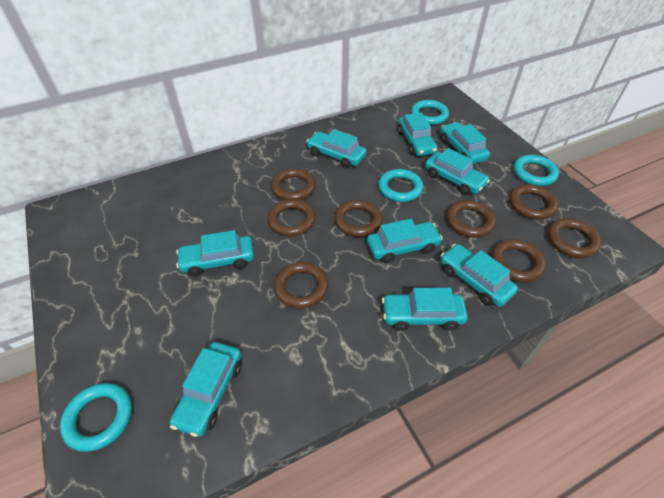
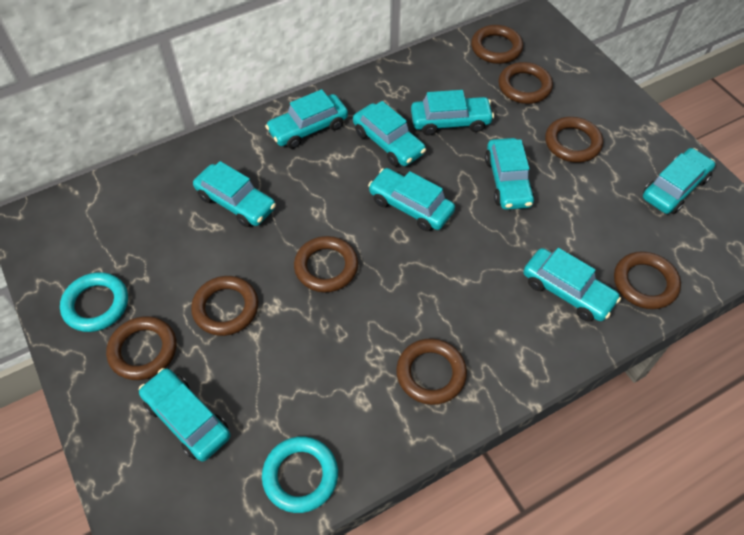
turquoise ring: 4 -> 2

